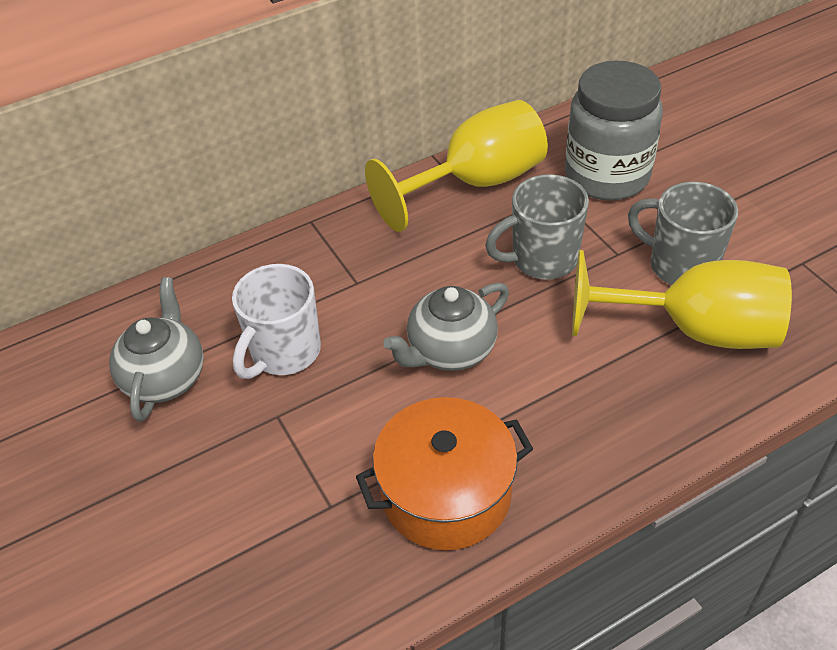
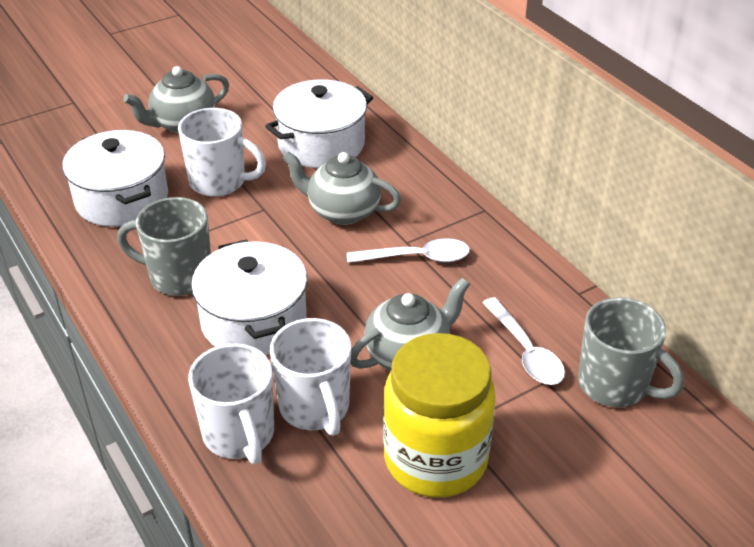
grey jar: 1 -> 0
grey teapot: 2 -> 3
orange pot: 1 -> 0
white mug: 1 -> 3
white pot: 0 -> 3
white spoon: 0 -> 2
yellow goblet: 2 -> 0
yellow jar: 0 -> 1

